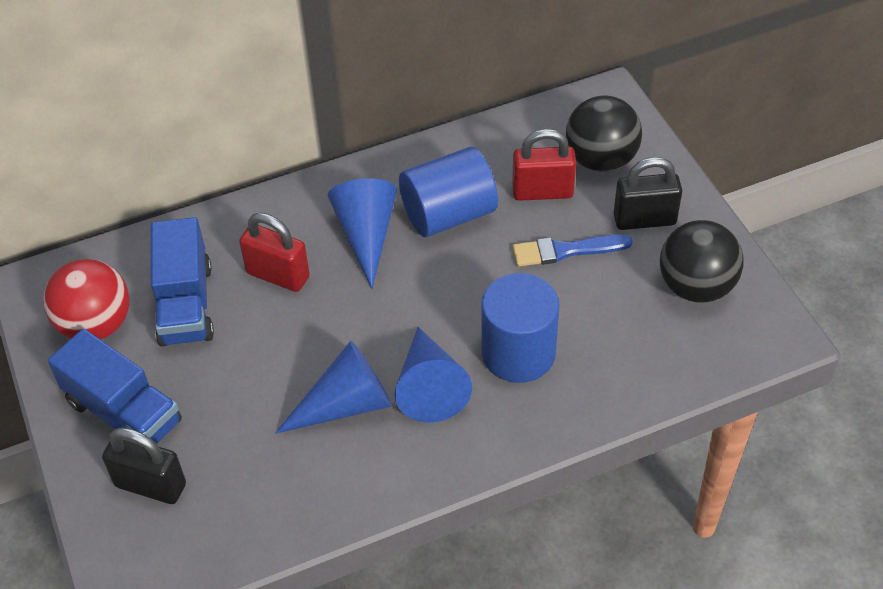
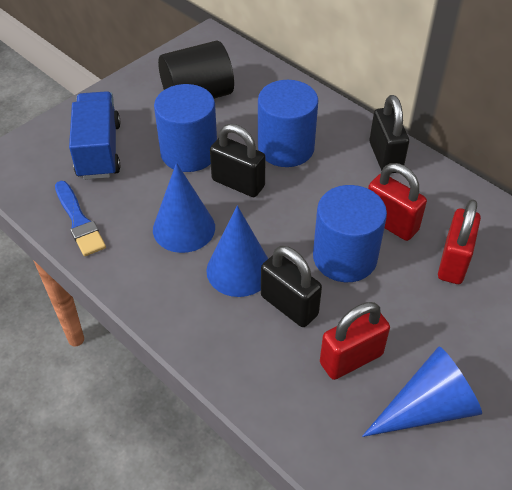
black ball: 2 -> 0
black cylinder: 0 -> 1
black padlock: 2 -> 3
blue cylinder: 2 -> 3
blue truck: 2 -> 1
red ball: 1 -> 0
red padlock: 2 -> 3

